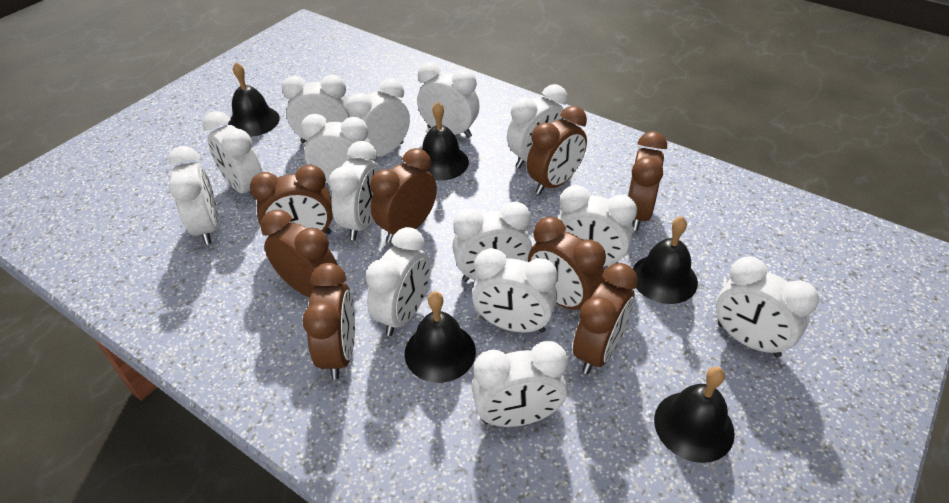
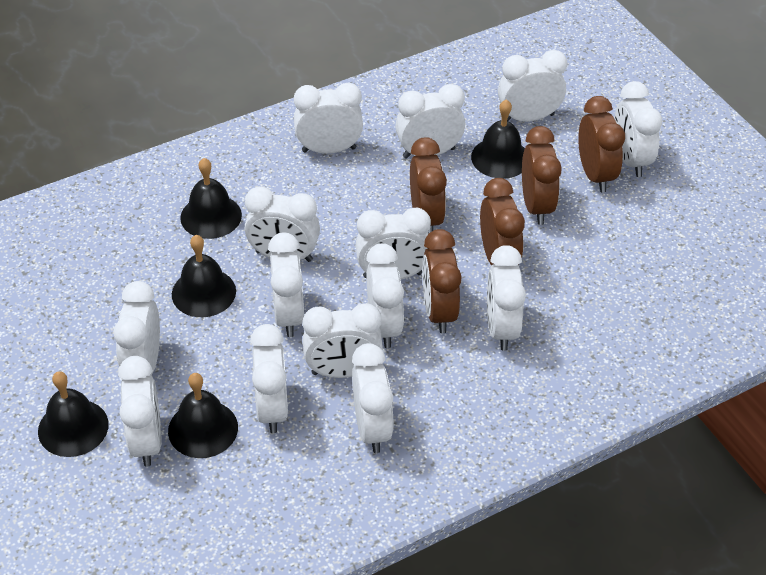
brown clock: 8 -> 5

